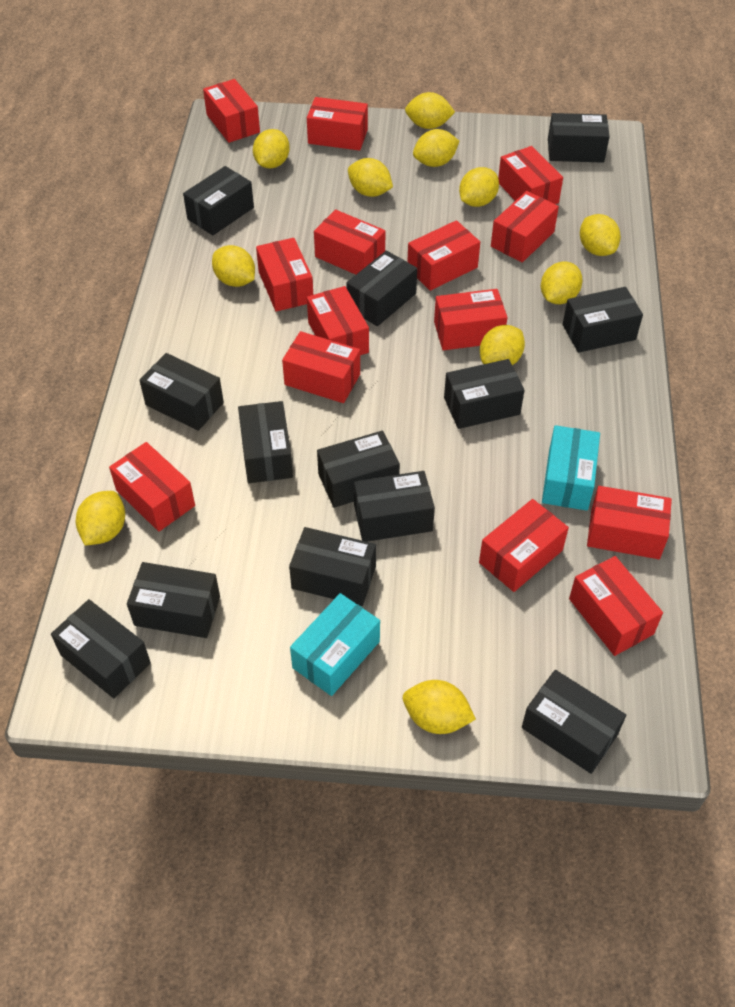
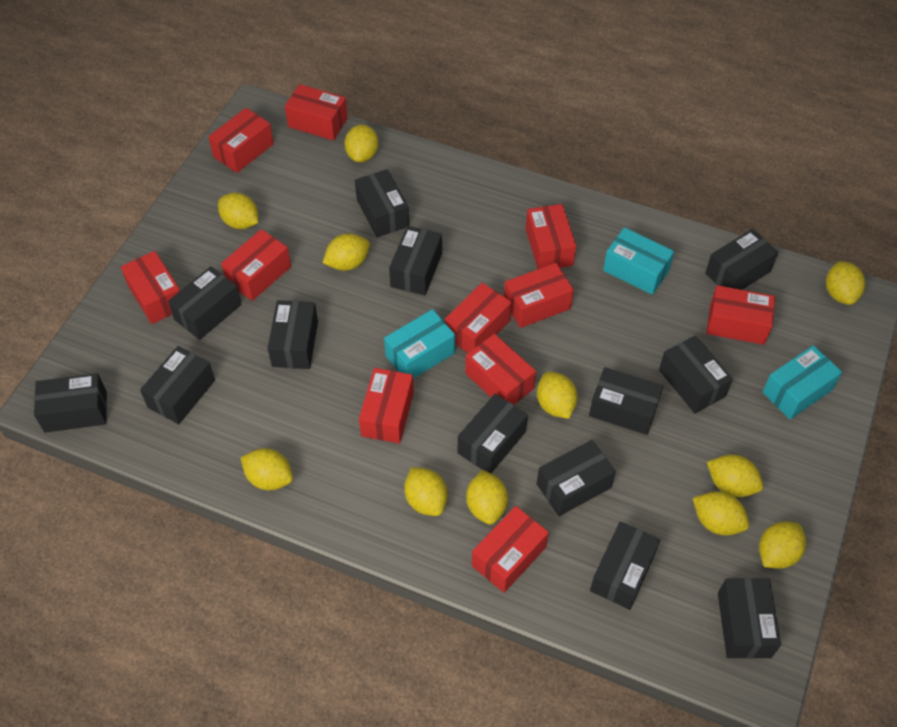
red box: 14 -> 11
turquoise box: 2 -> 3

